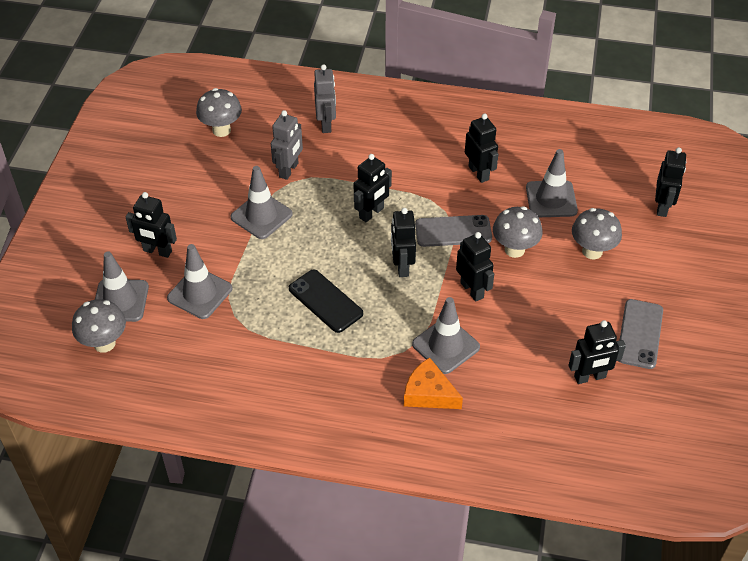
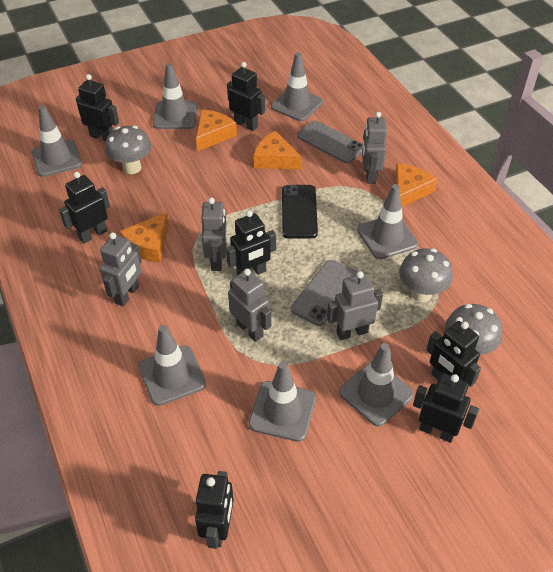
grey mushroom: 4 -> 3
grey robot: 2 -> 5
grey traffic cone: 5 -> 7
orange cheese: 1 -> 4

